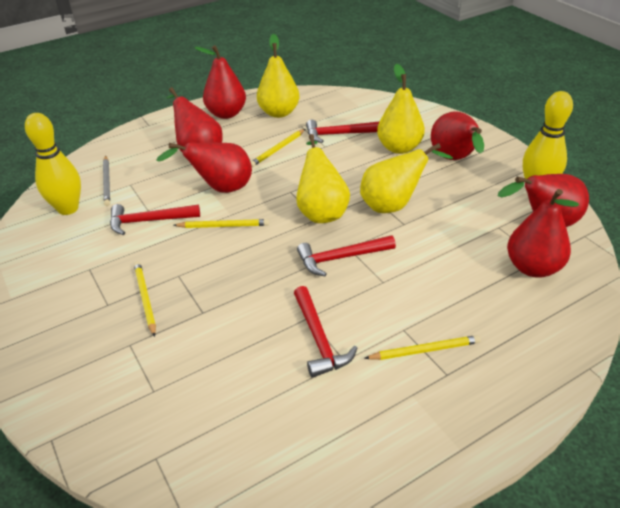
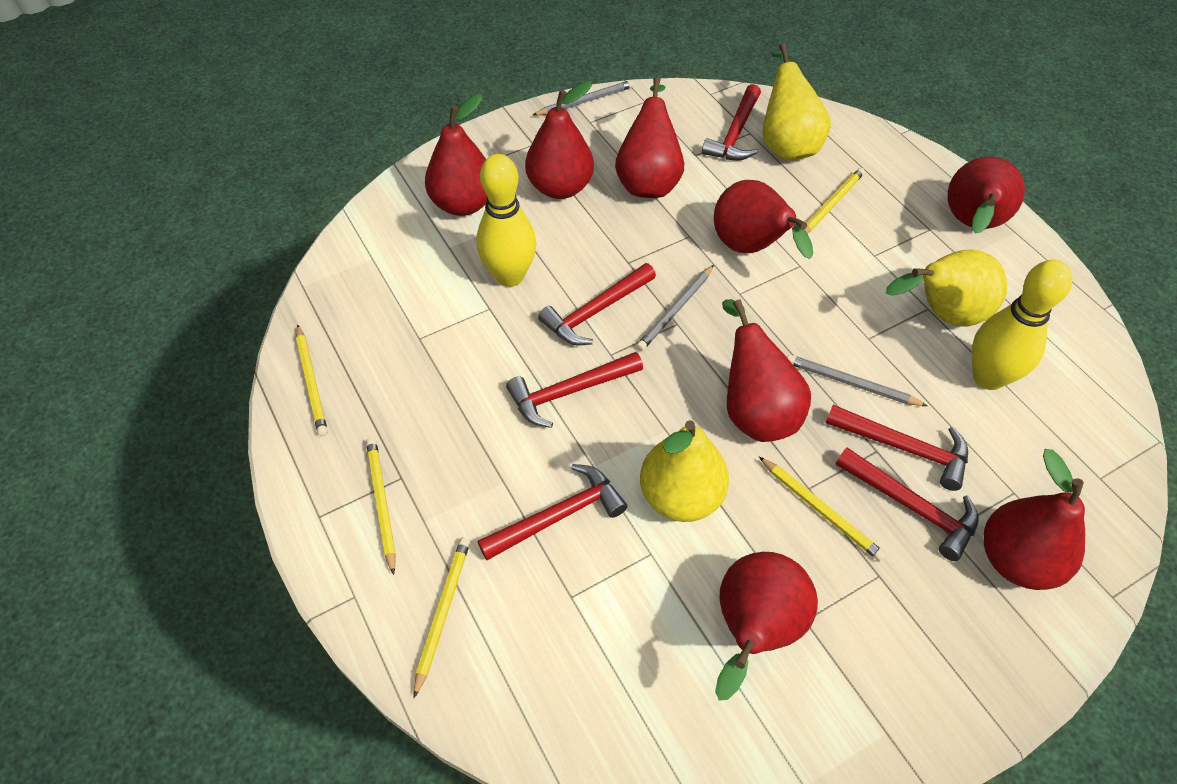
grey pencil: 1 -> 3
red hammer: 4 -> 6
red pear: 6 -> 8
yellow pear: 4 -> 3
yellow pencil: 4 -> 5

